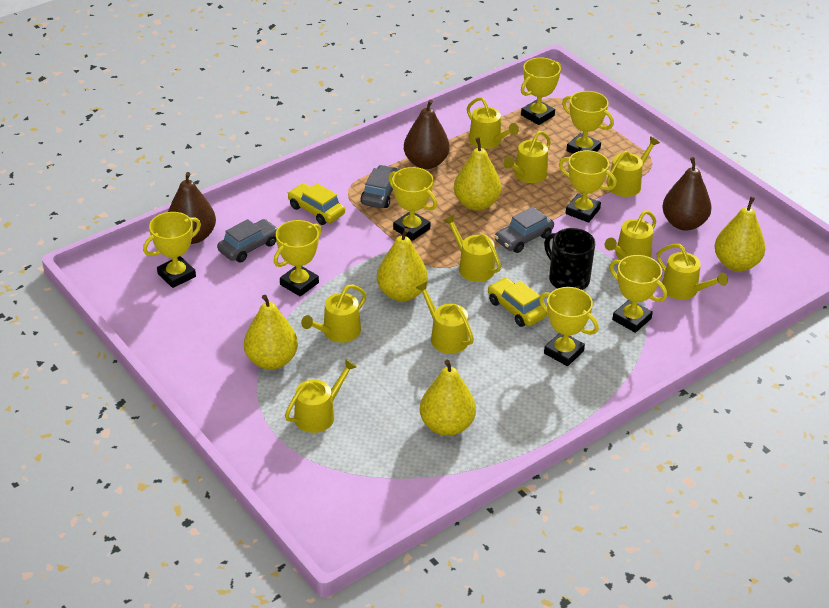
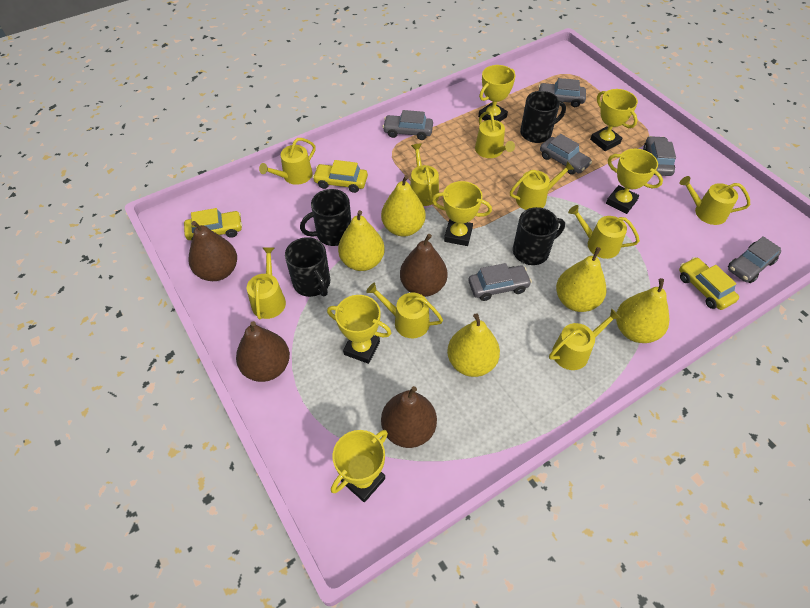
black mug: 1 -> 4
brown pear: 3 -> 4
grey car: 3 -> 6
yellow car: 2 -> 3
yellow trophy: 8 -> 6

